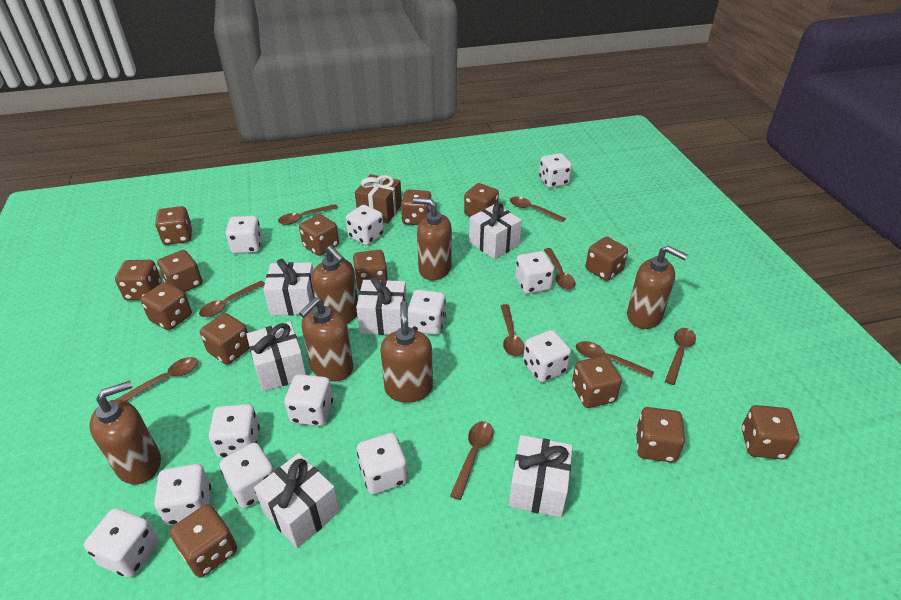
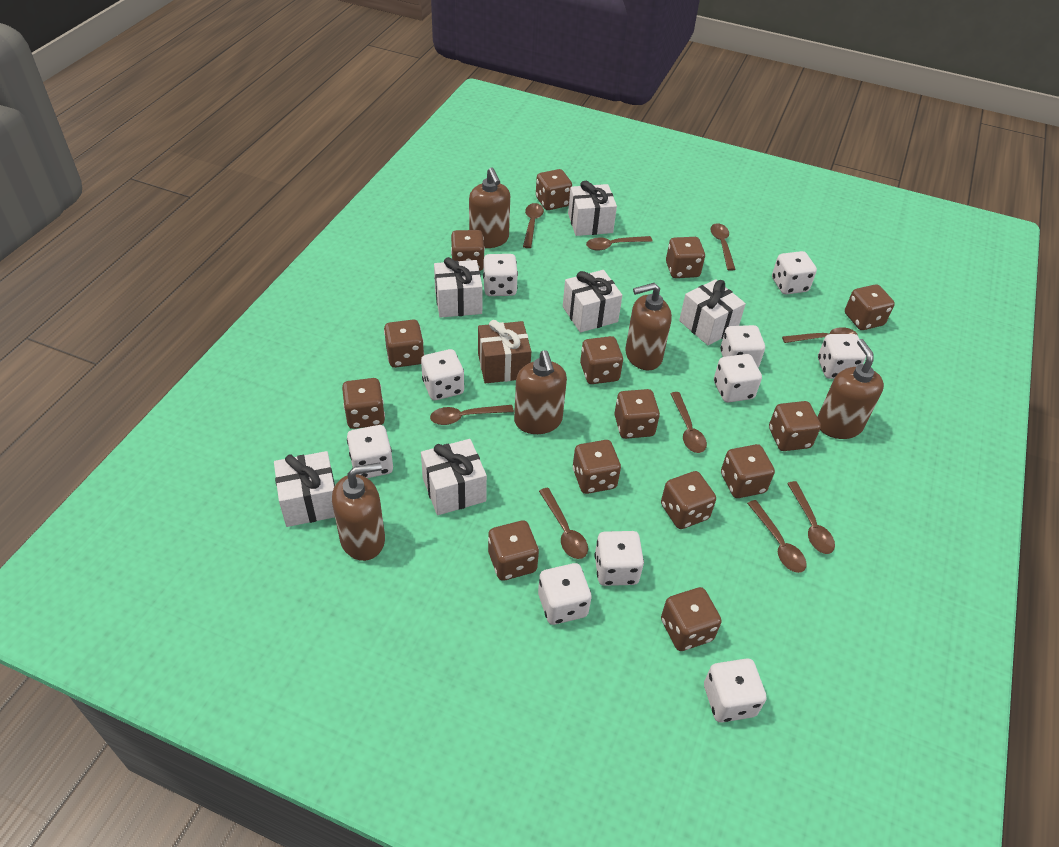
brown soap dispenser: 6 -> 5
white dice: 12 -> 10

